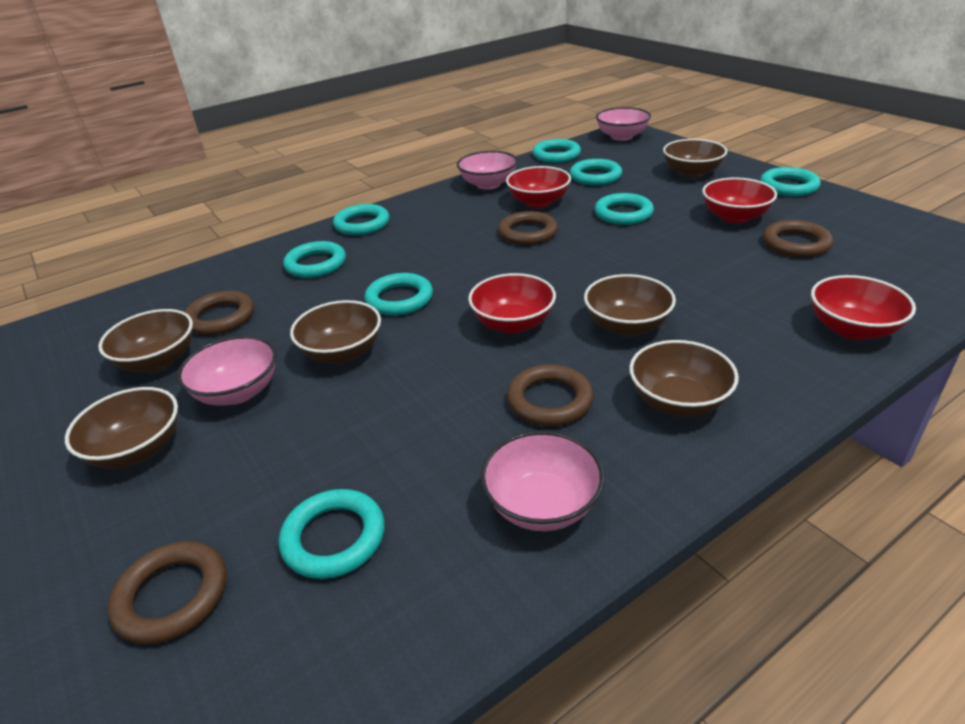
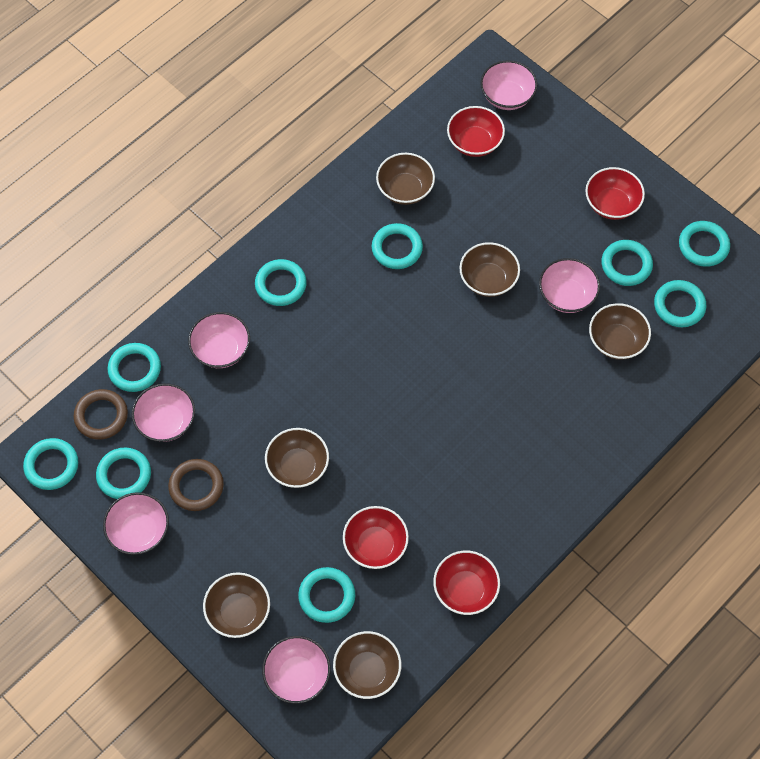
brown ring: 5 -> 2
pink bowl: 4 -> 6
turquoise ring: 8 -> 9

